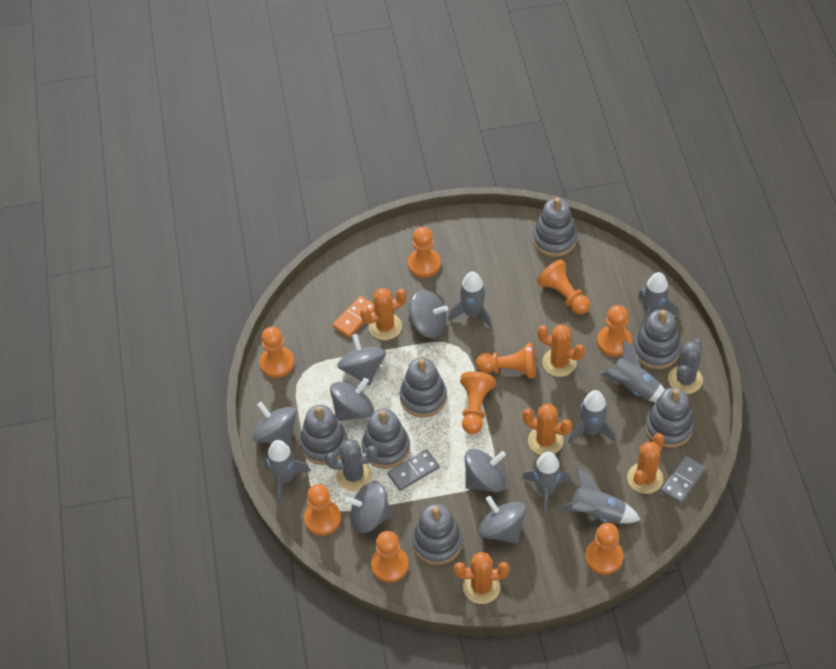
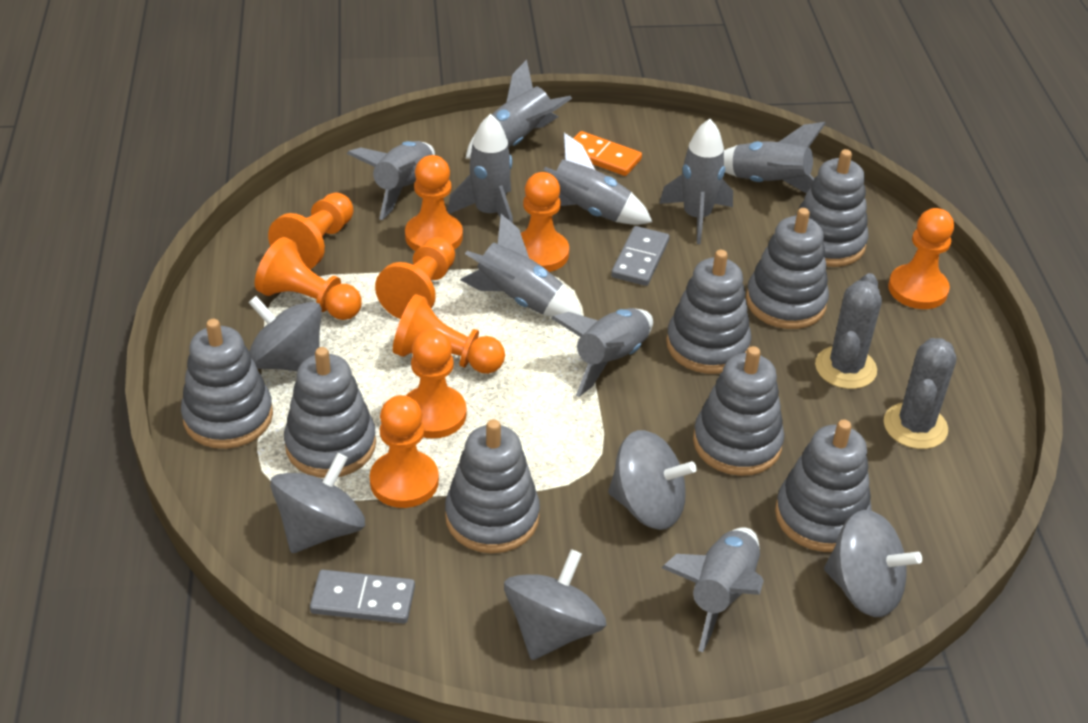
grey rocket: 7 -> 9
grey spinning top: 7 -> 5
grey stacking toy: 7 -> 8
orange cactus: 5 -> 0

